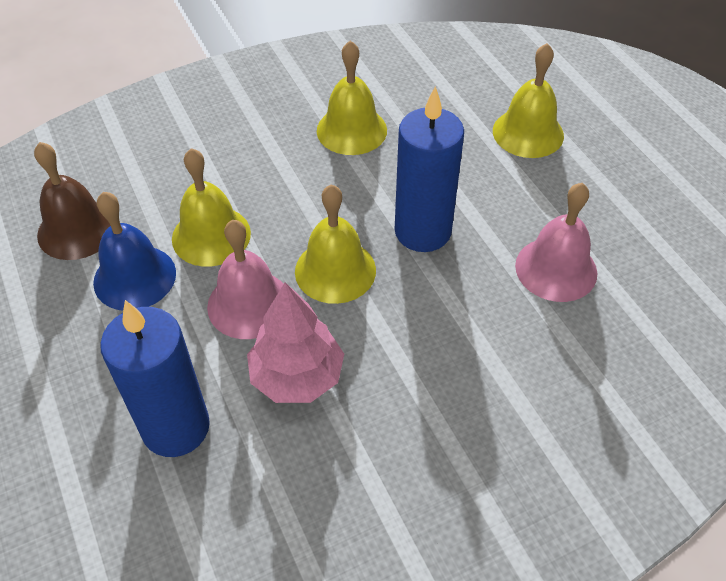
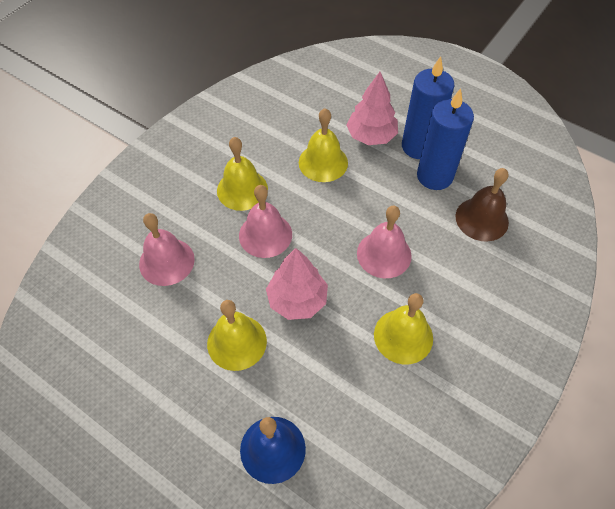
pink bell: 2 -> 3
pink tree: 1 -> 2

